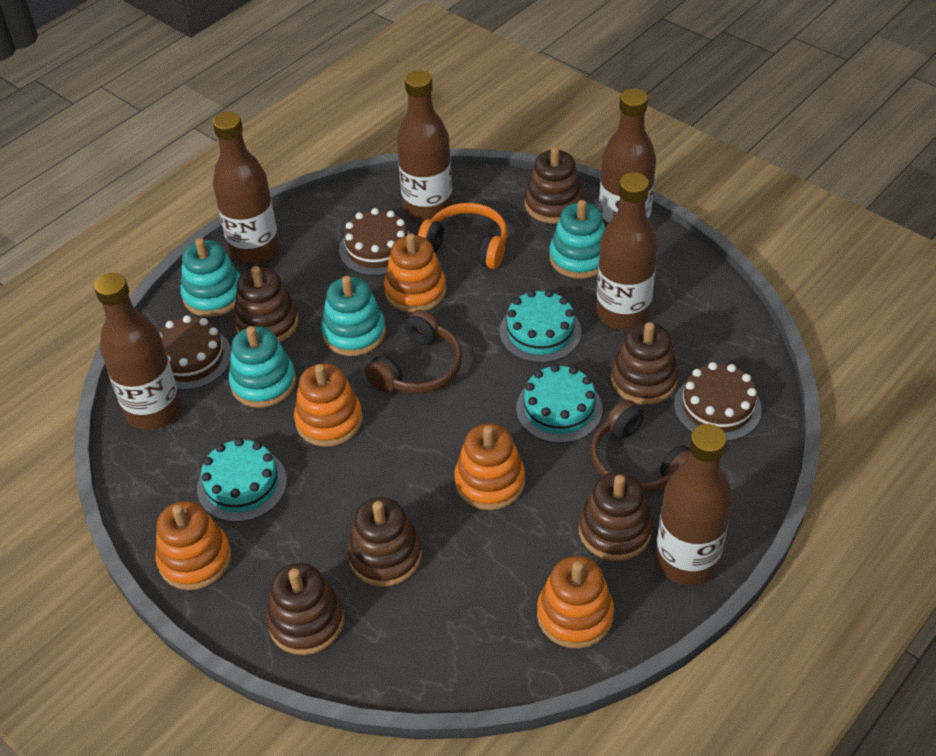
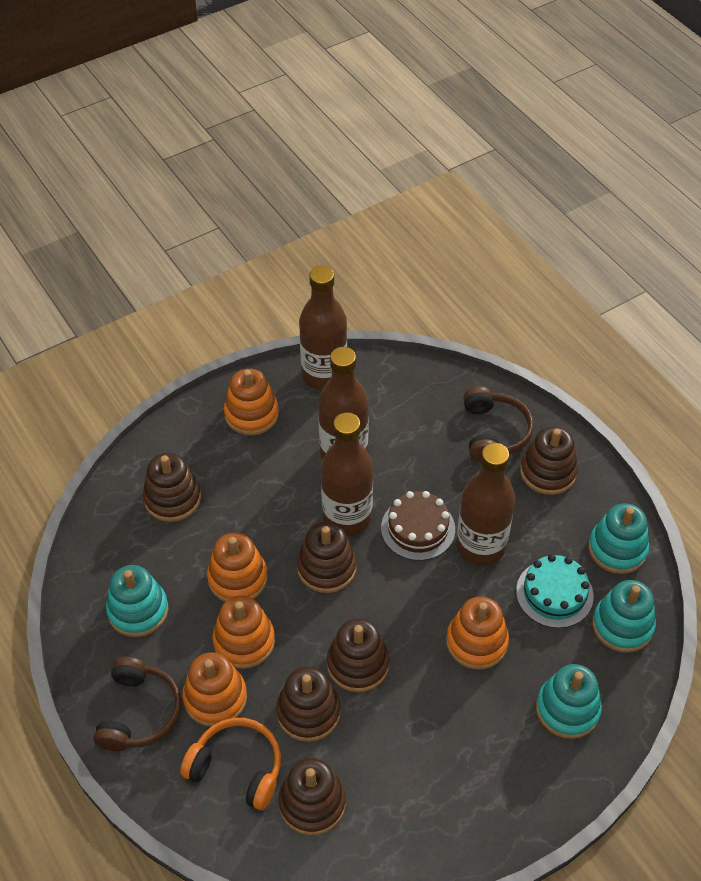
brown bottle: 6 -> 4
brown cake: 3 -> 1
turquoise cake: 3 -> 1

